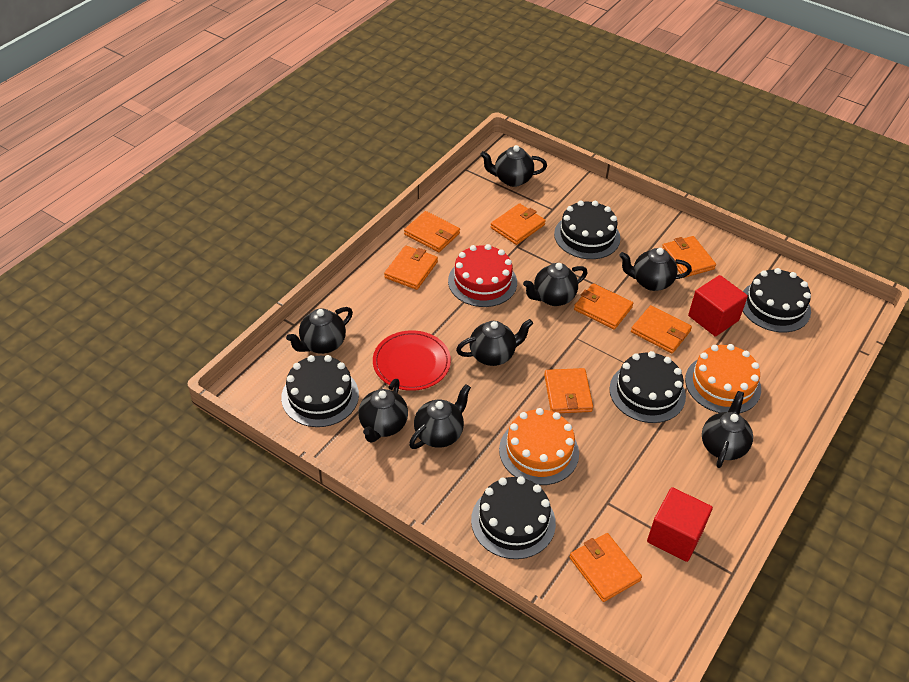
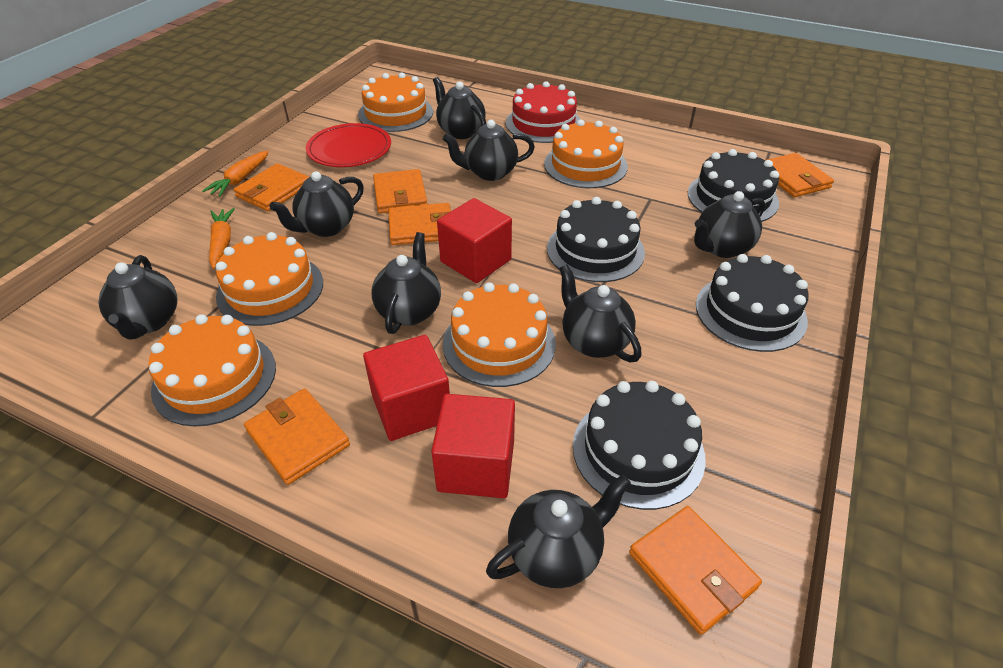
black cake: 5 -> 4
orange cake: 2 -> 5
orange carrot: 0 -> 2
orange wallet: 8 -> 6
red cube: 2 -> 3

